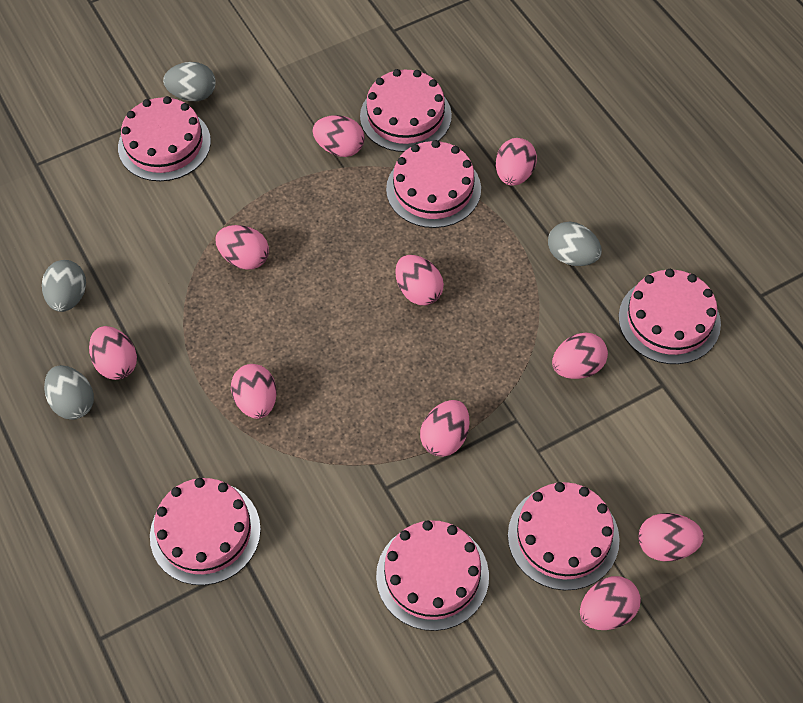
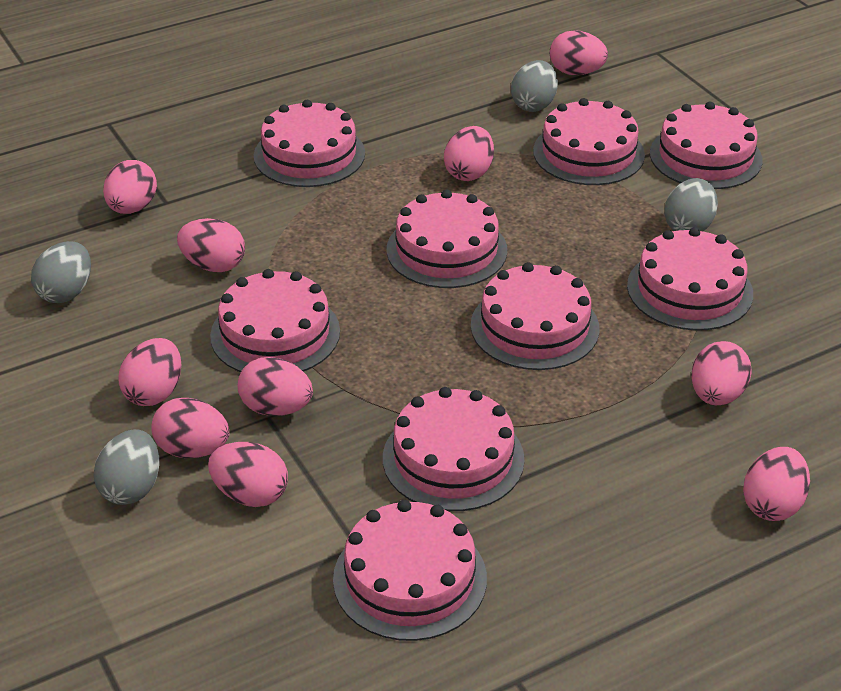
pink cake: 7 -> 9

